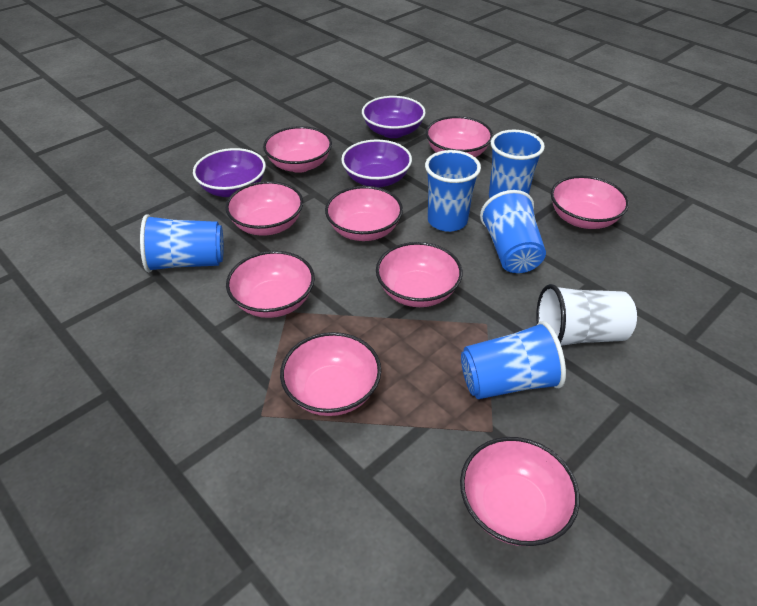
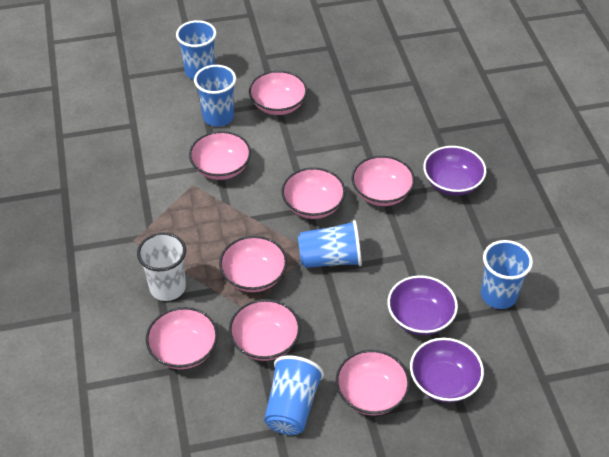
pink bowl: 9 -> 8

